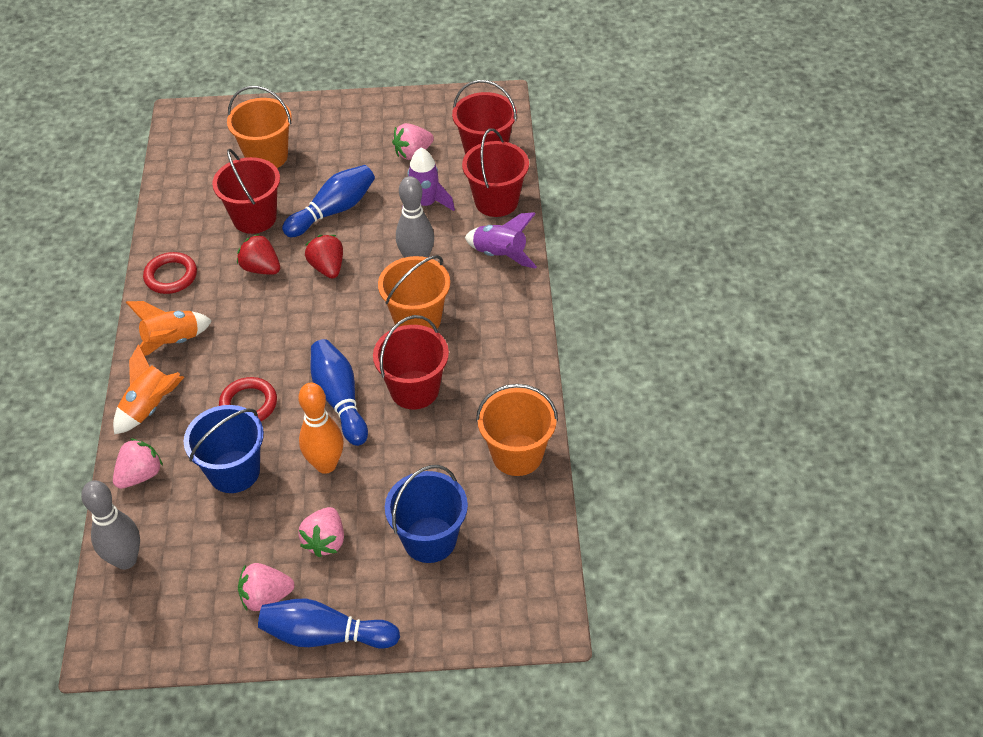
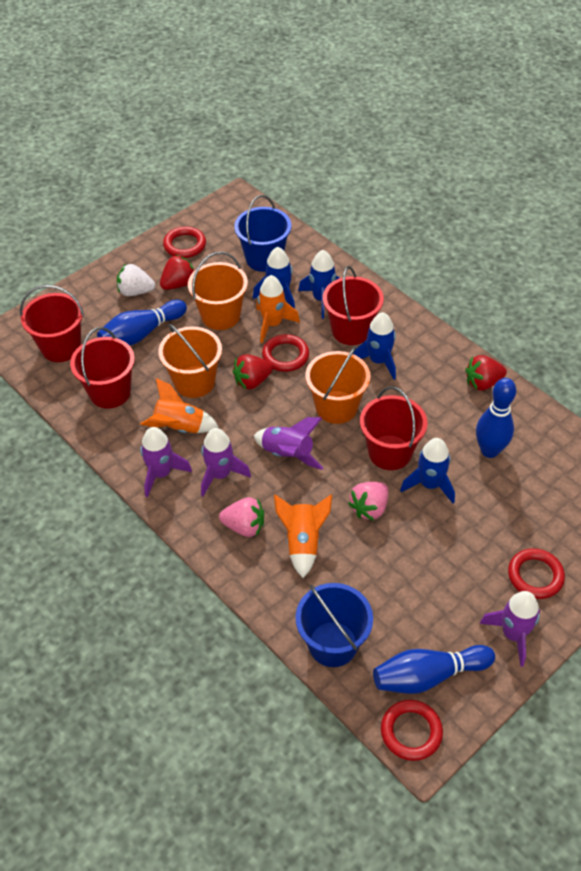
blue rocket: 0 -> 4
grey bowling pin: 2 -> 0
orange bowling pin: 1 -> 0
orange rocket: 2 -> 3
pink strawberry: 4 -> 2
purple rocket: 2 -> 4
red ring: 2 -> 4
red strawberry: 2 -> 3
white strawberry: 0 -> 1

